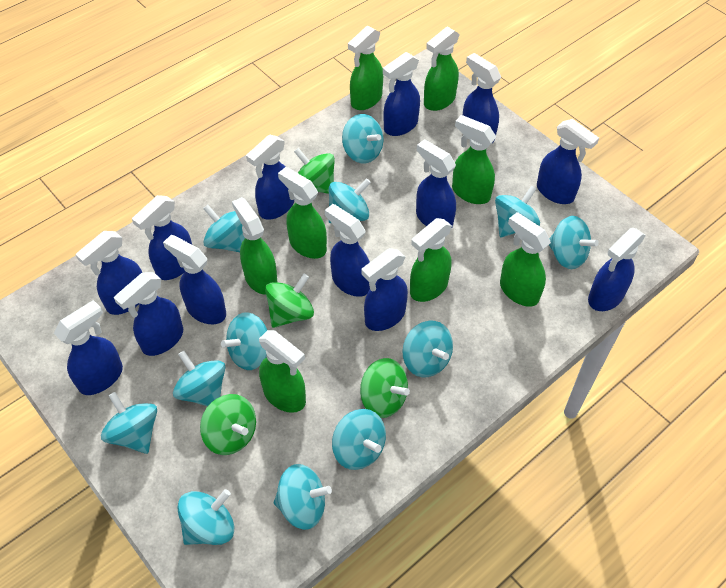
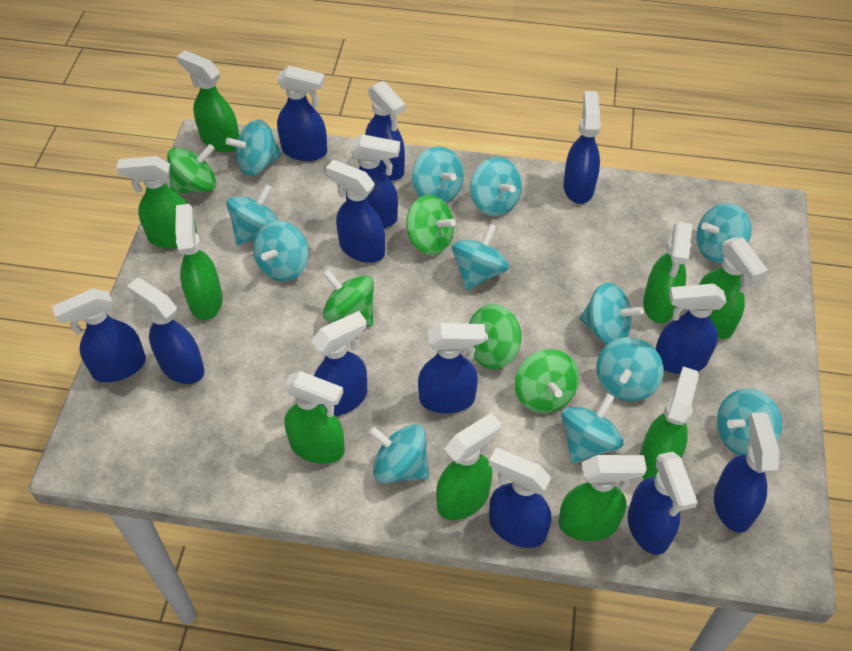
green spinning top: 4 -> 5
green spray bottle: 8 -> 9

